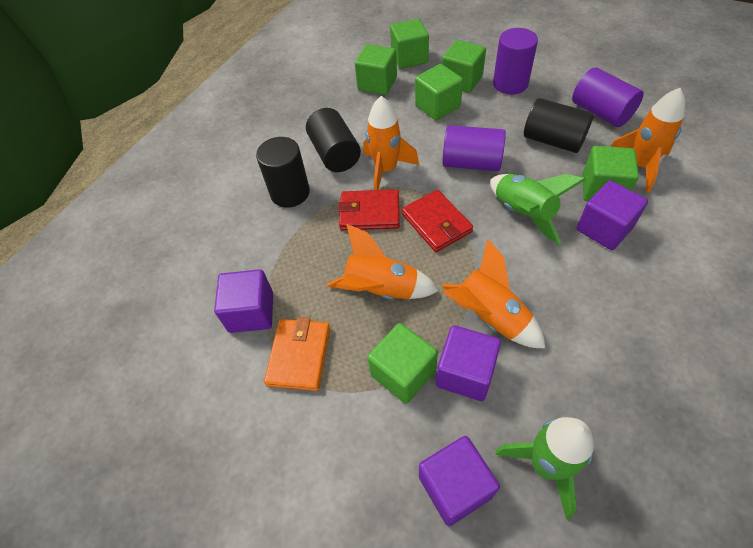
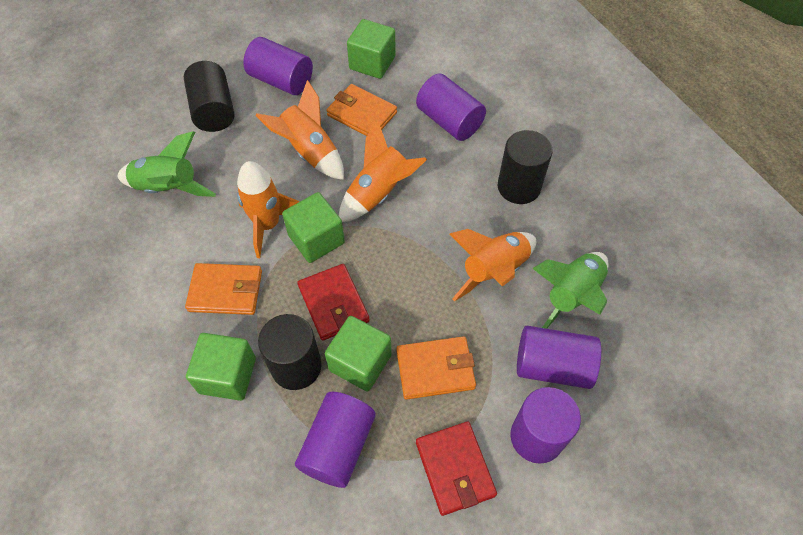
green cube: 6 -> 4
orange wallet: 1 -> 3
purple cube: 4 -> 0
purple cylinder: 3 -> 5

